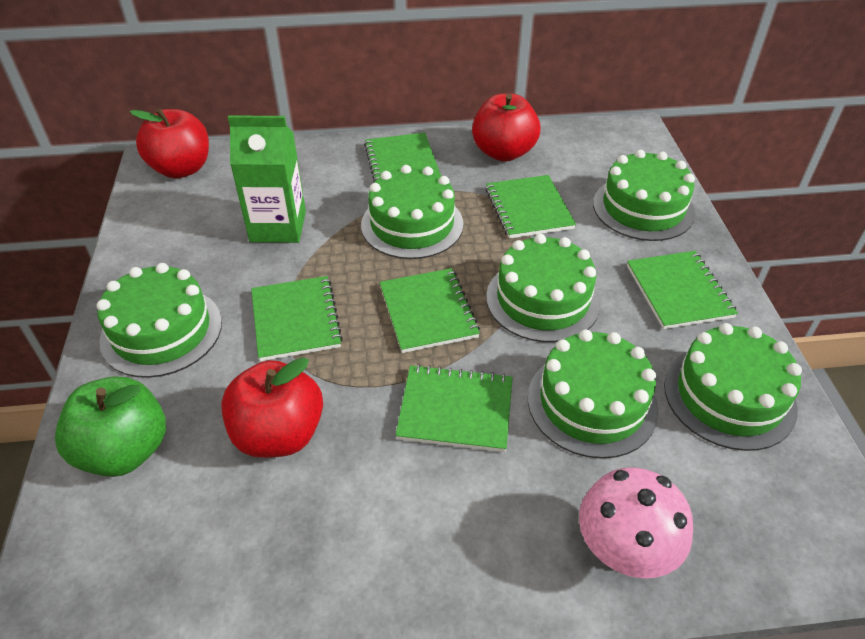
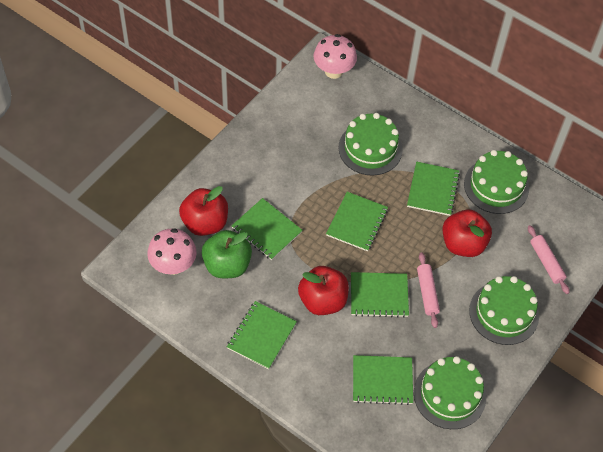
green cake: 6 -> 4
green carton: 1 -> 0
pink mushroom: 1 -> 2
pink rolling pin: 0 -> 2

